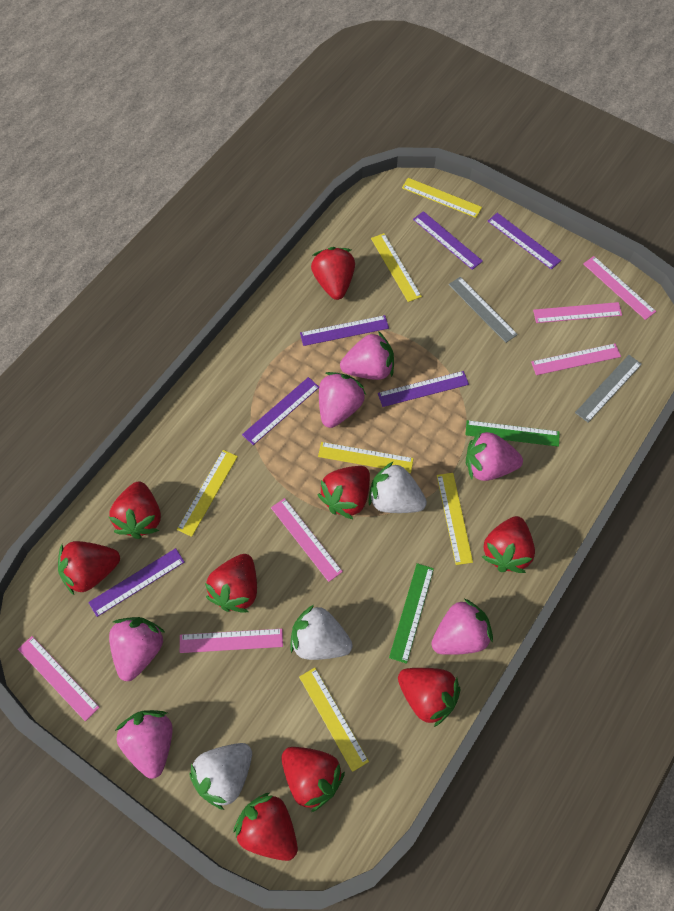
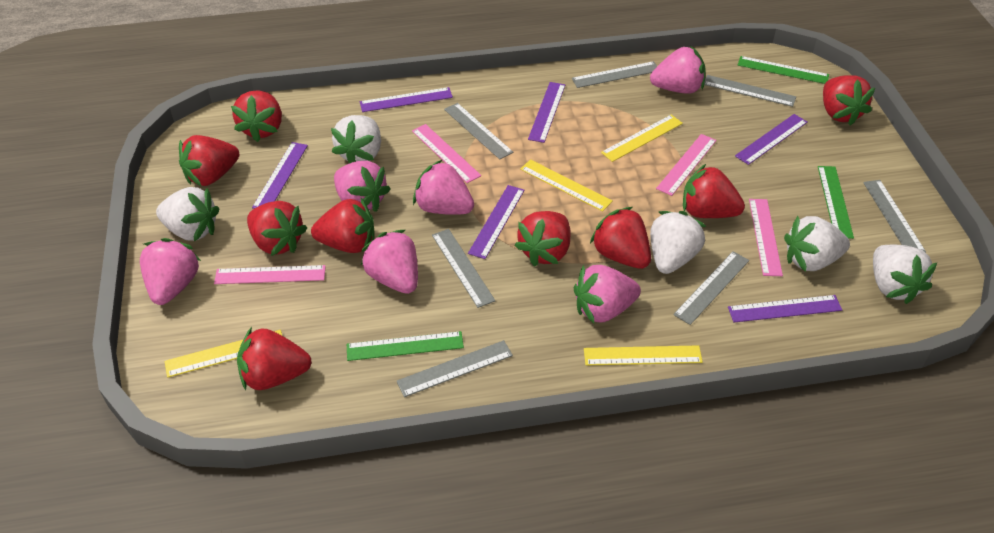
green ruler: 2 -> 3
grey ruler: 2 -> 7
pink ruler: 6 -> 4
white strawberry: 3 -> 5
yellow ruler: 6 -> 4

